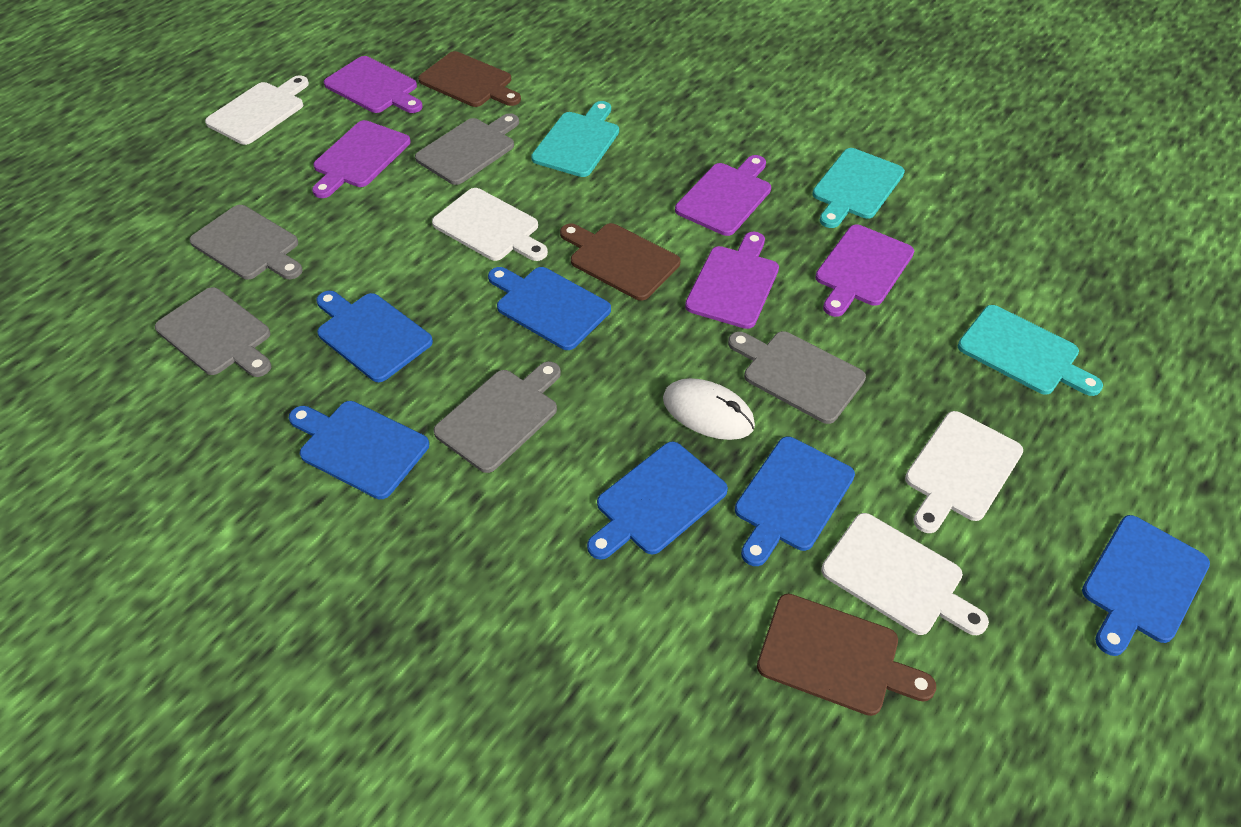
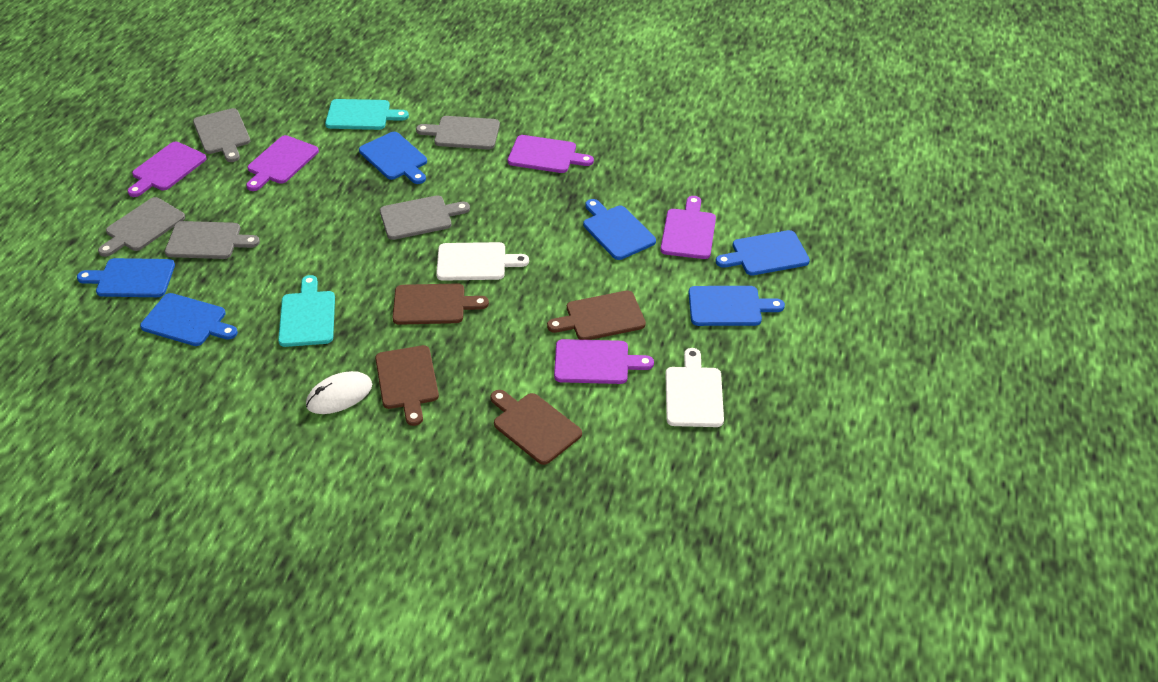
brown cutting board: 3 -> 4
turquoise cutting board: 3 -> 2
white cutting board: 4 -> 2

